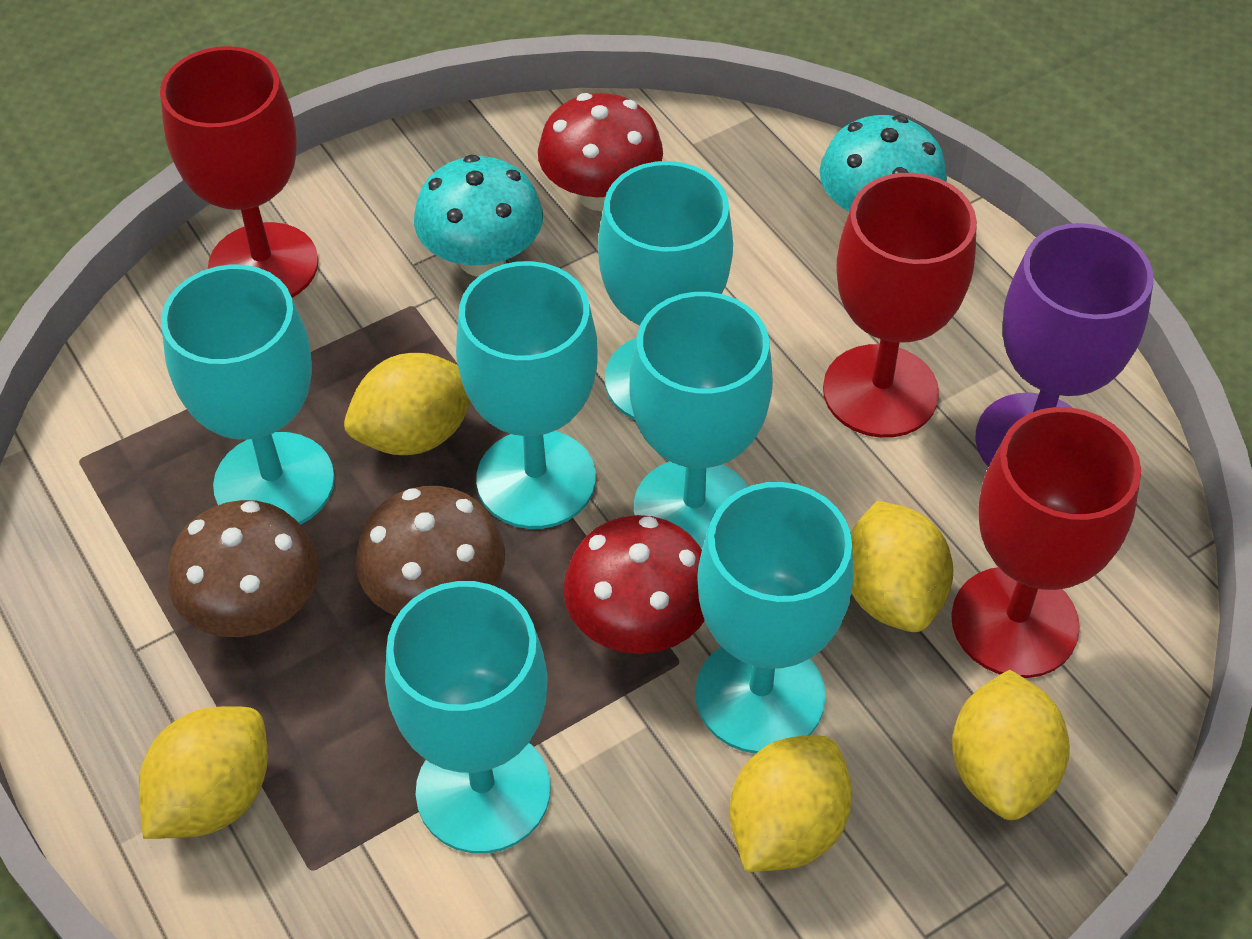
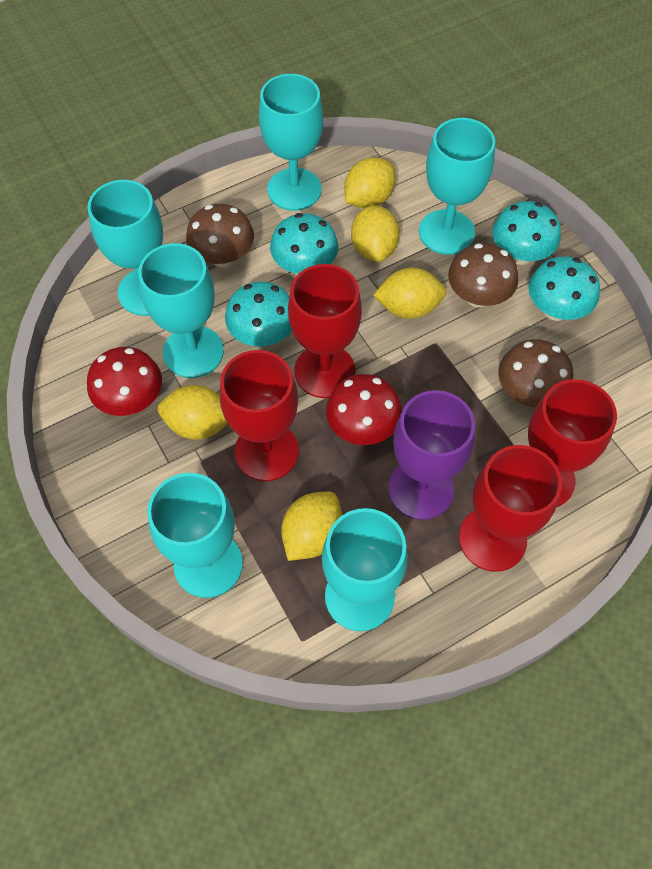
brown mushroom: 2 -> 3
red goblet: 3 -> 4
turquoise mushroom: 2 -> 4

